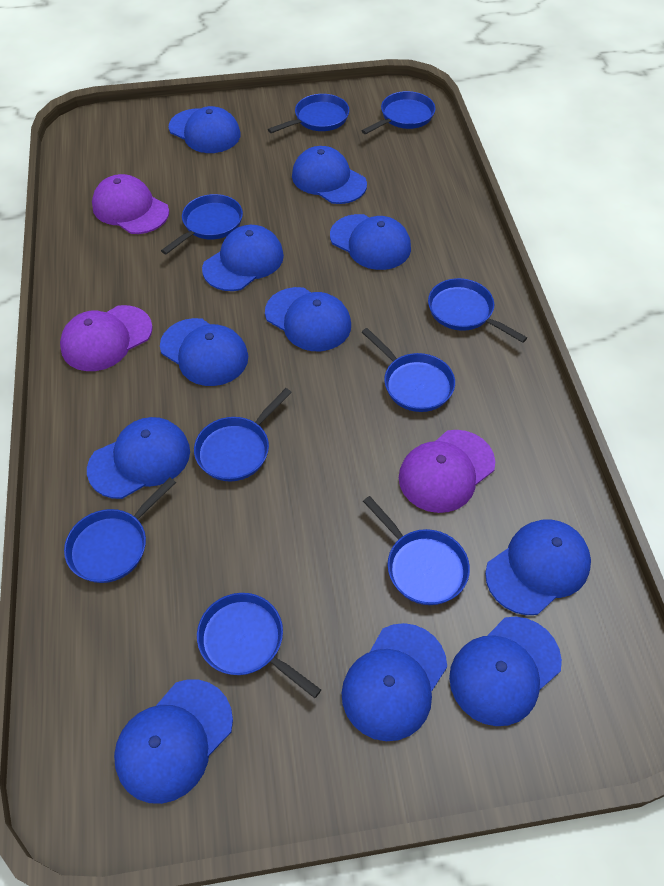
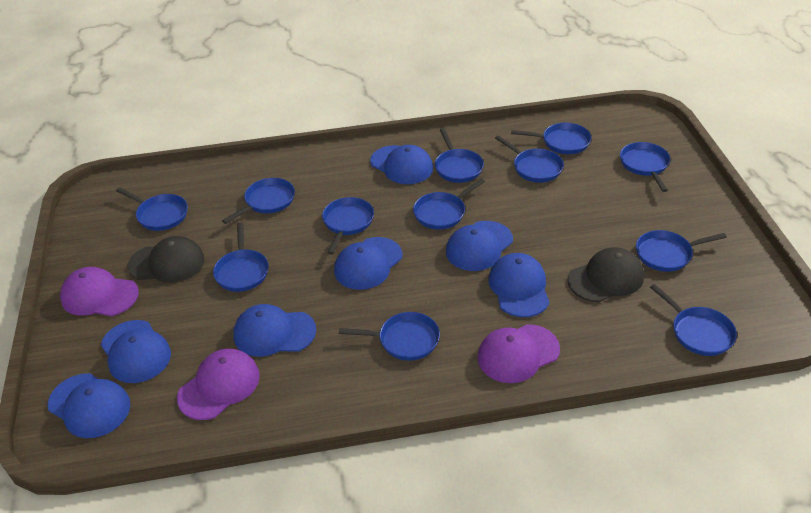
black cap: 0 -> 2
blue cap: 11 -> 7
blue pan: 9 -> 12

